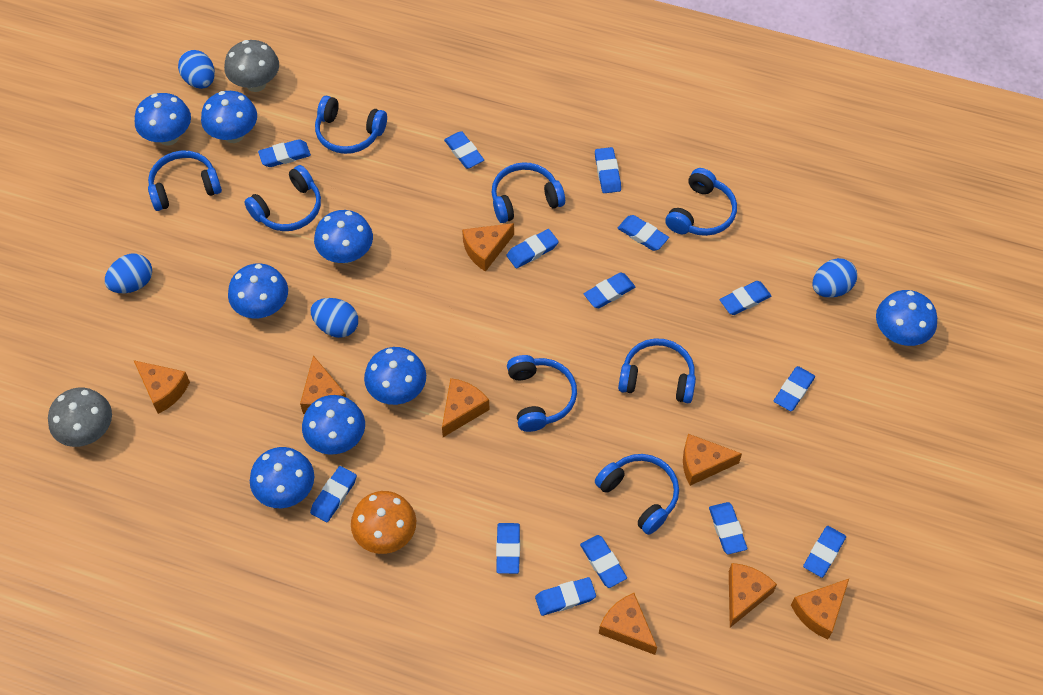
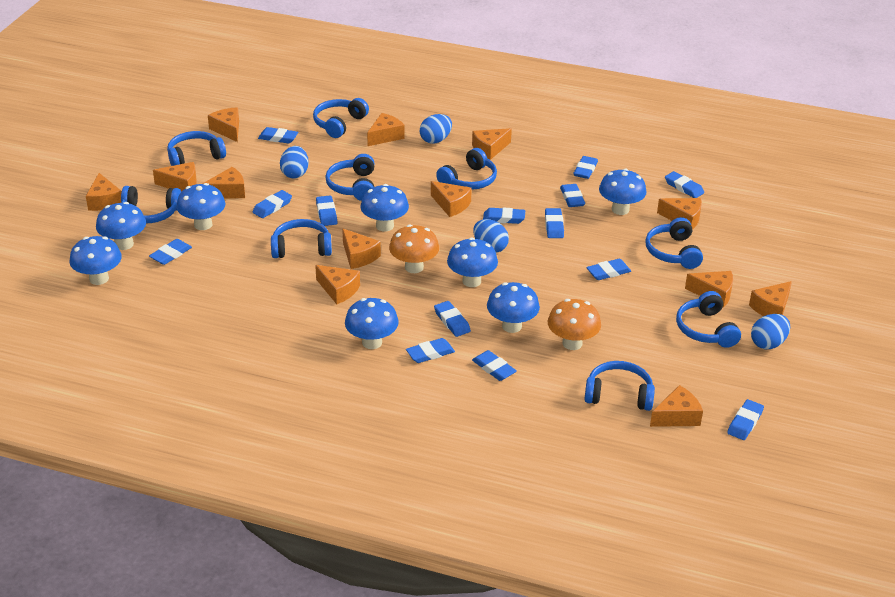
blue headphones: 8 -> 9
grey mushroom: 2 -> 0
orange cheese: 8 -> 13
orange mushroom: 1 -> 2

